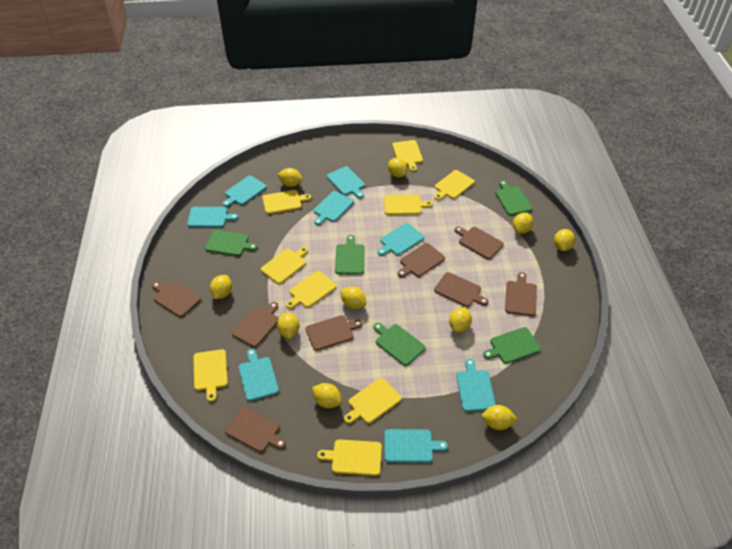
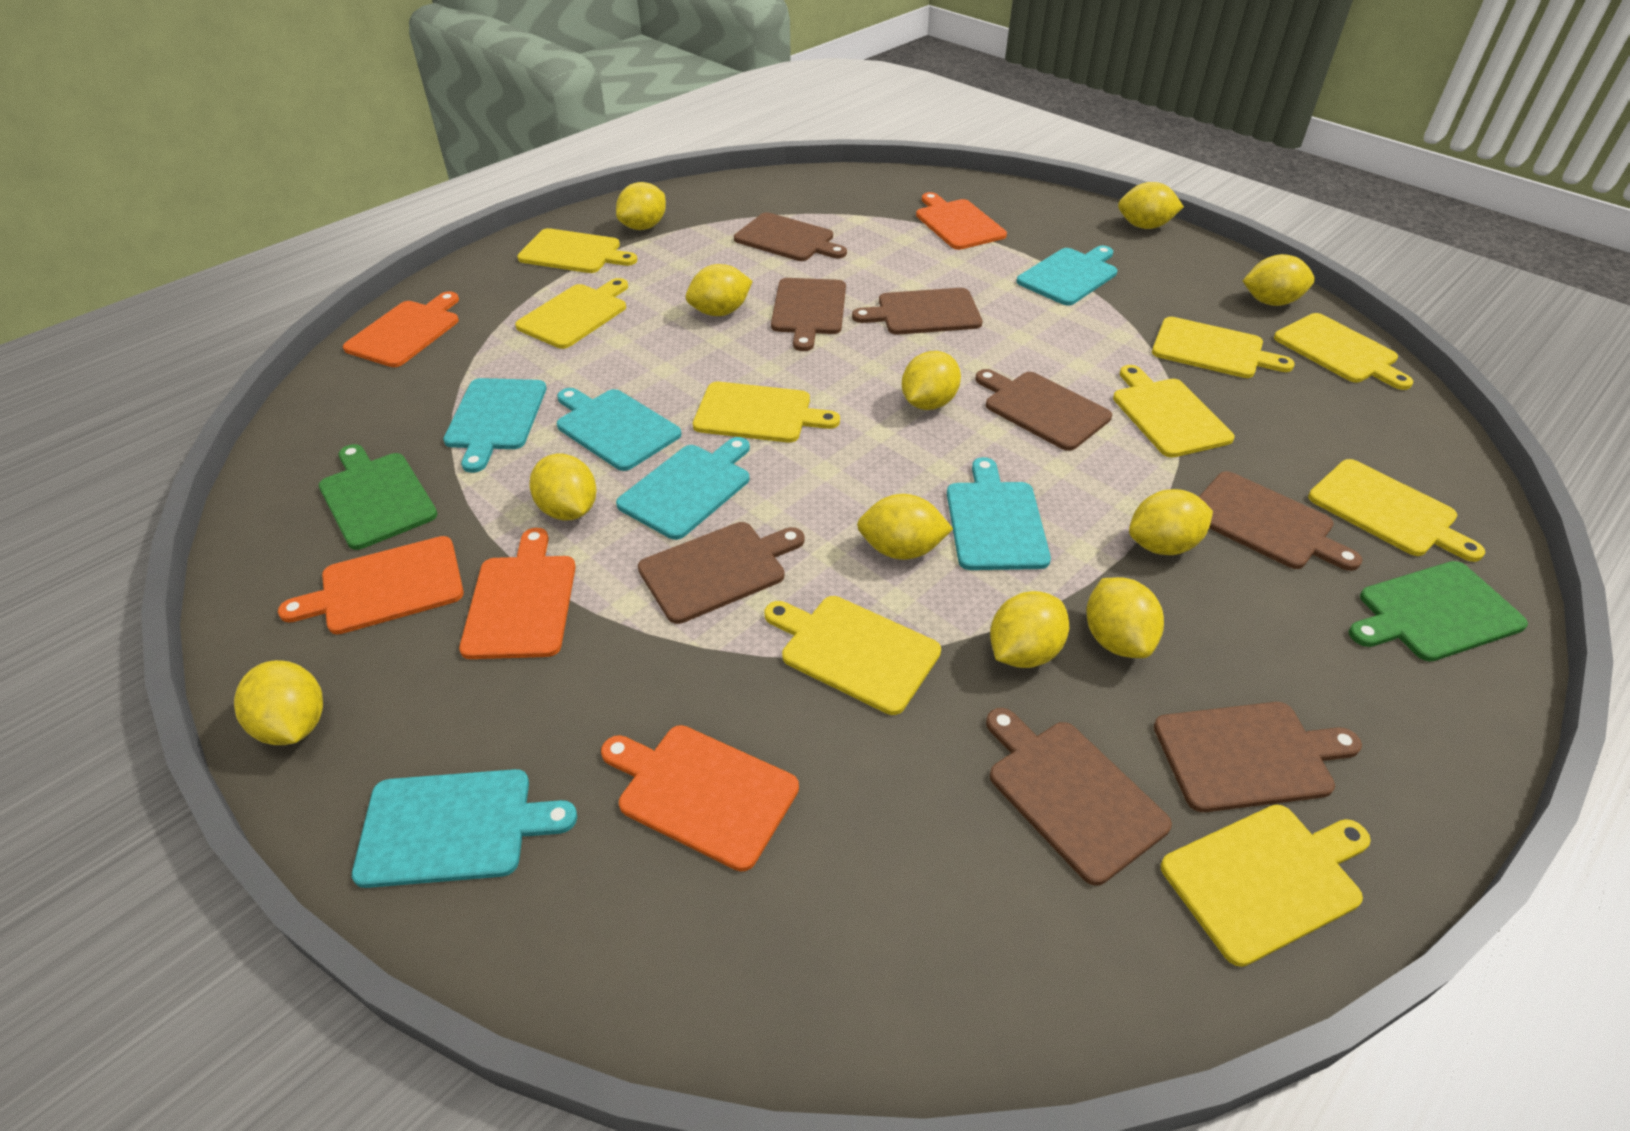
green cutting board: 5 -> 2
orange cutting board: 0 -> 5
turquoise cutting board: 8 -> 6
yellow lemon: 10 -> 11

